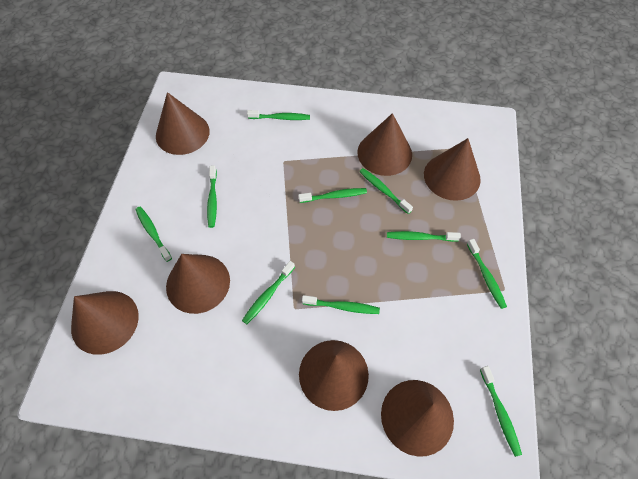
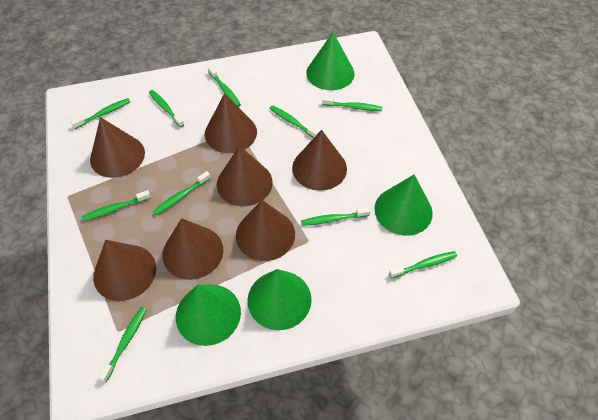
green cone: 0 -> 4

